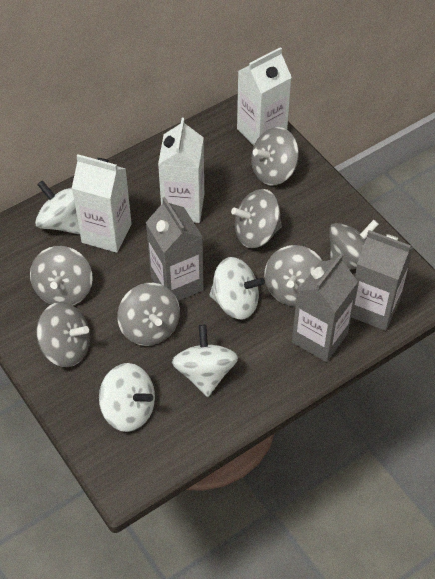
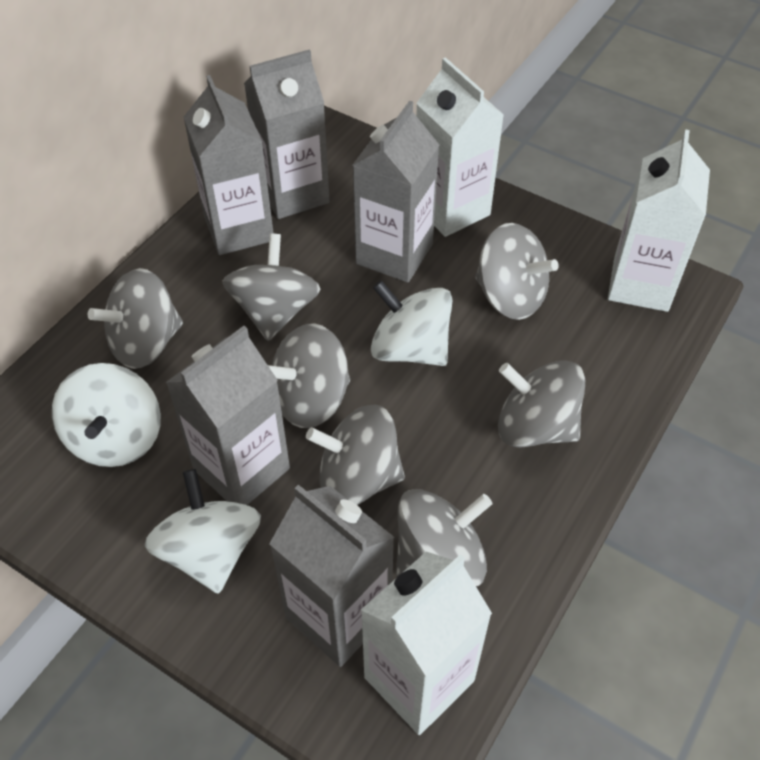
grey carton: 3 -> 5
white spinning top: 4 -> 3

